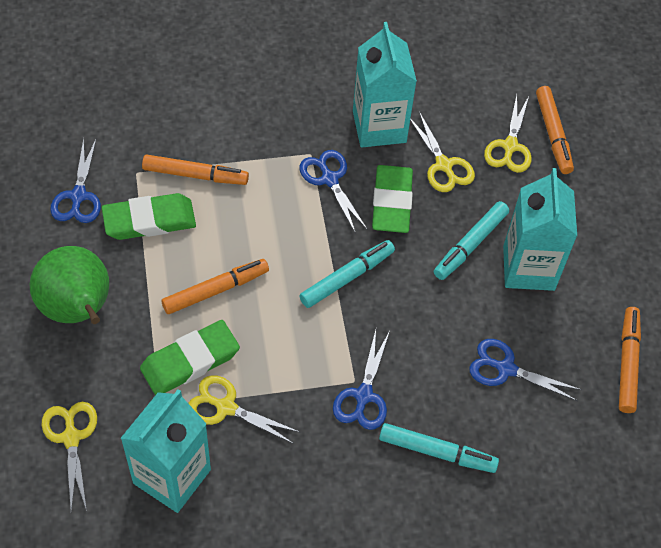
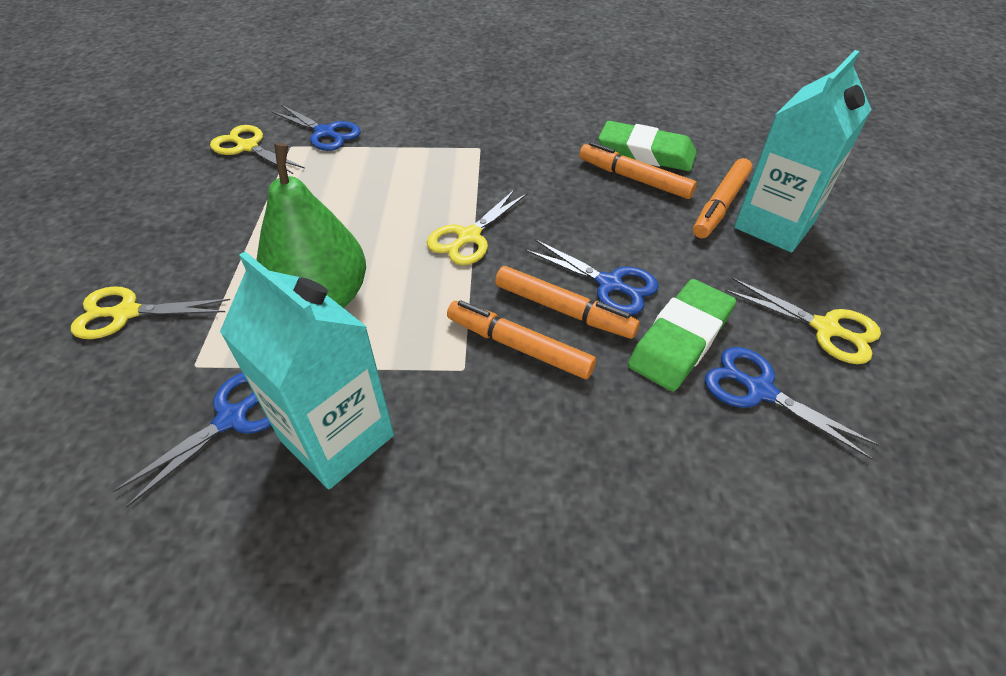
green eraser: 3 -> 2
turquoise carton: 3 -> 2
turquoise marker: 3 -> 0

